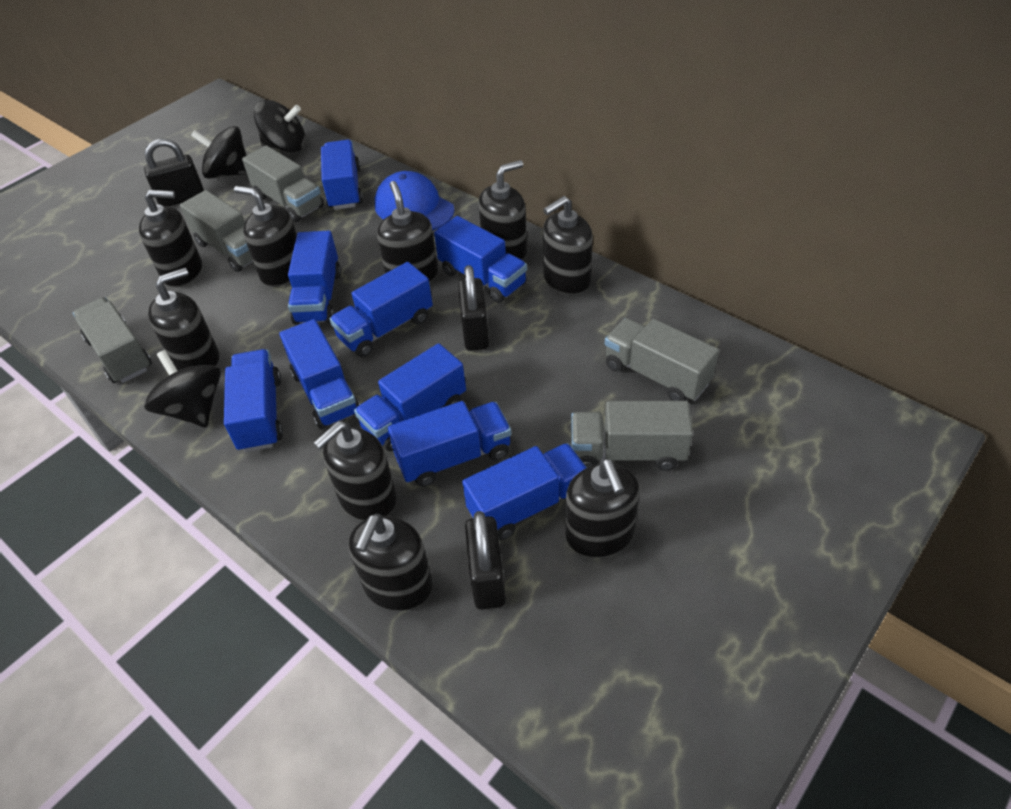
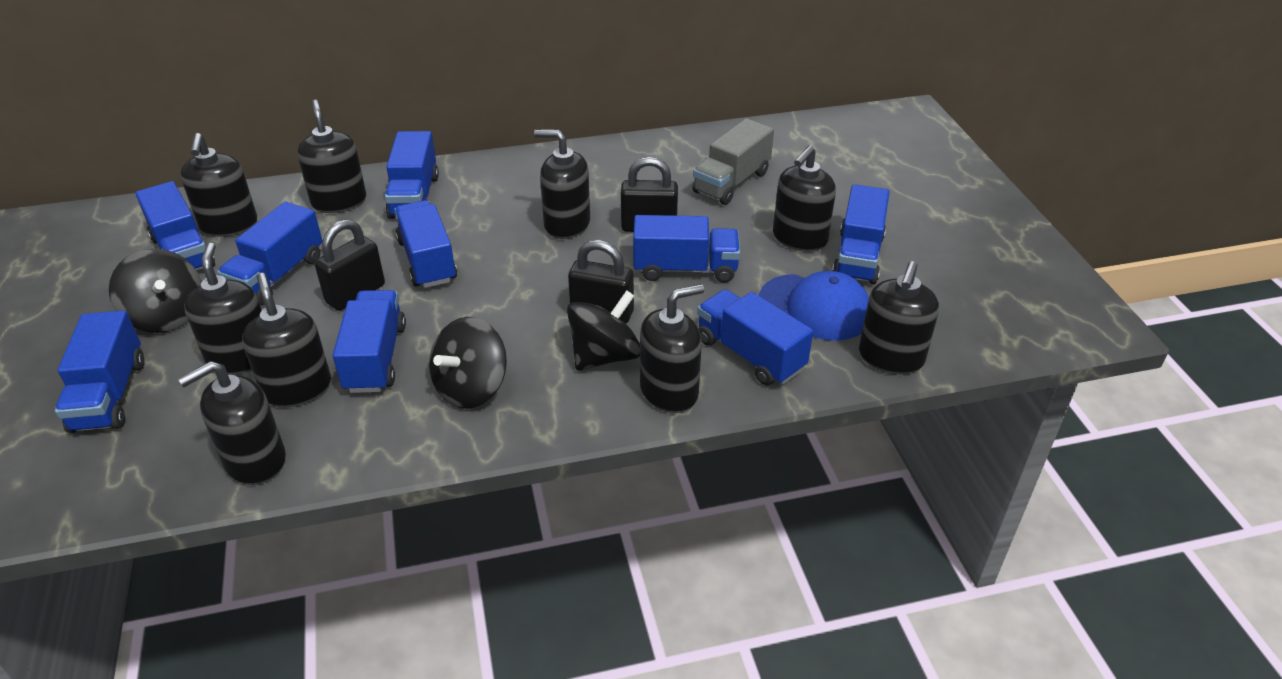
grey truck: 5 -> 1

